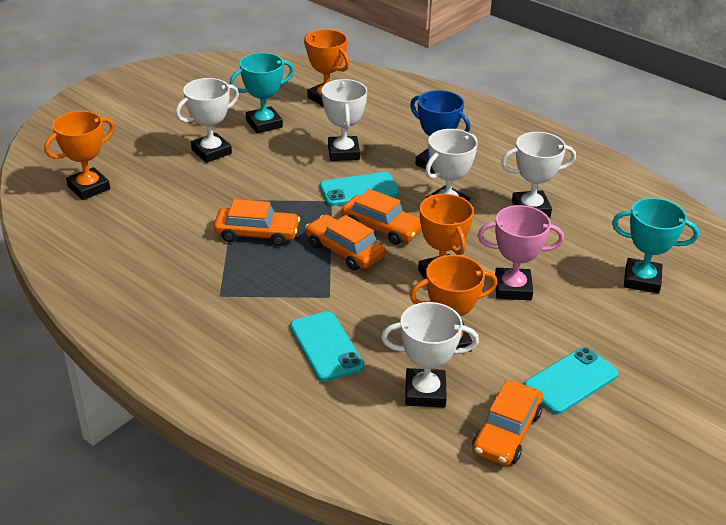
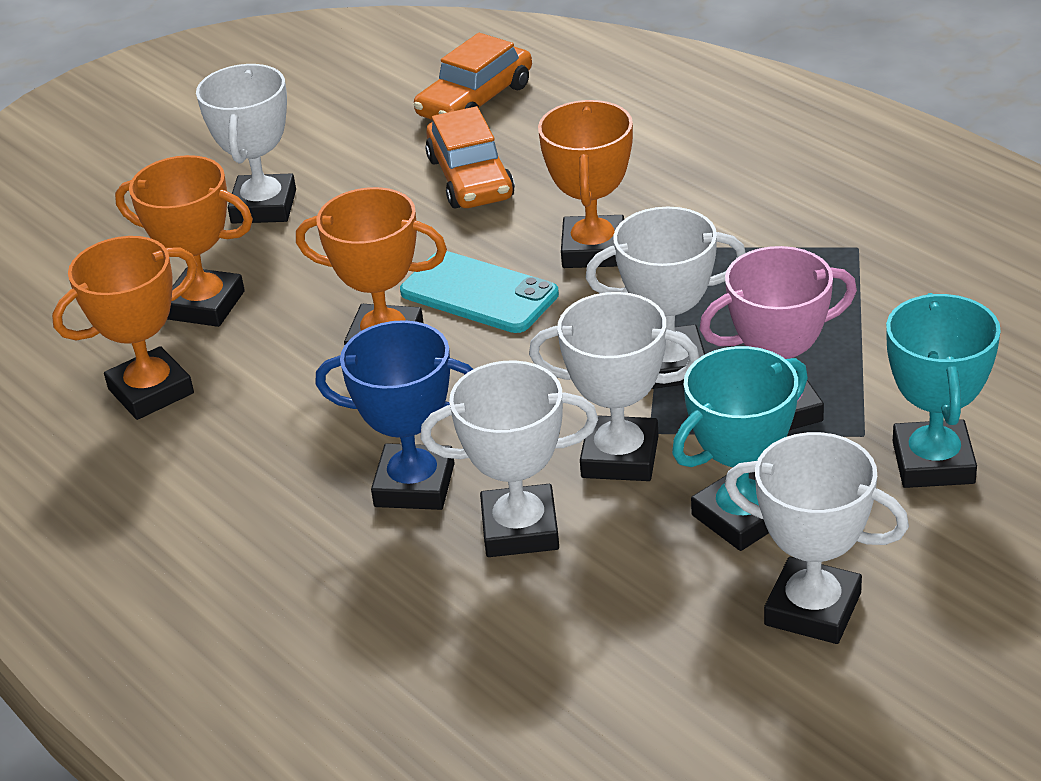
orange car: 4 -> 2
turquoise phone: 3 -> 1

